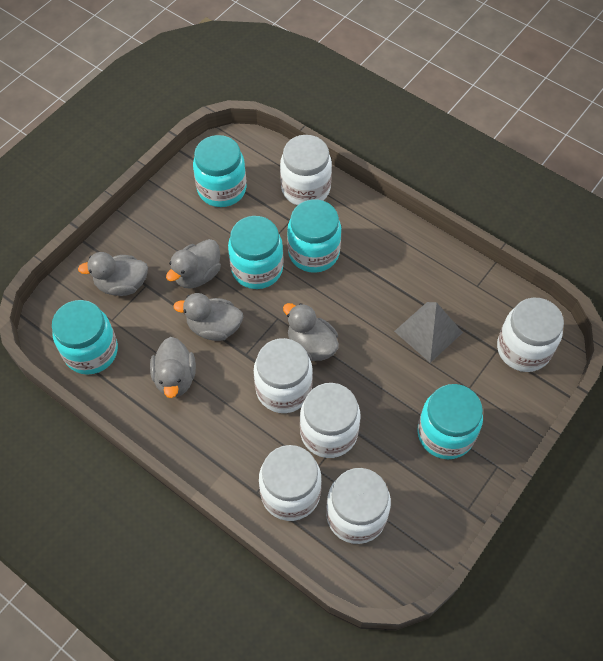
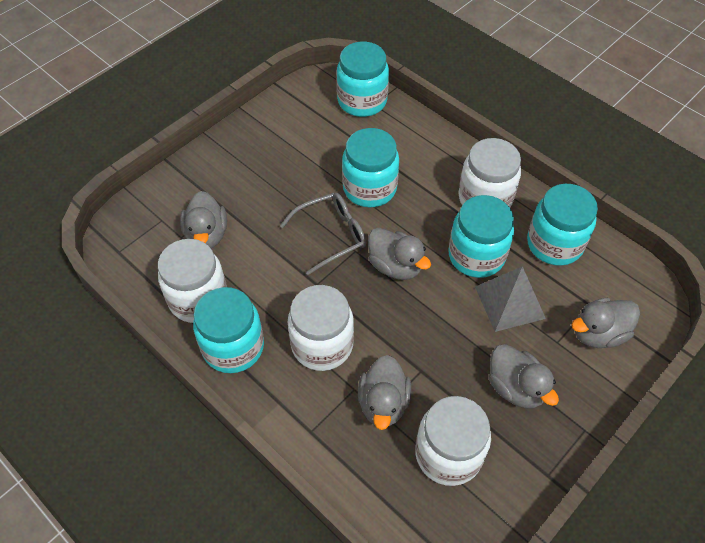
grey glasses: 0 -> 1
white jar: 6 -> 4

